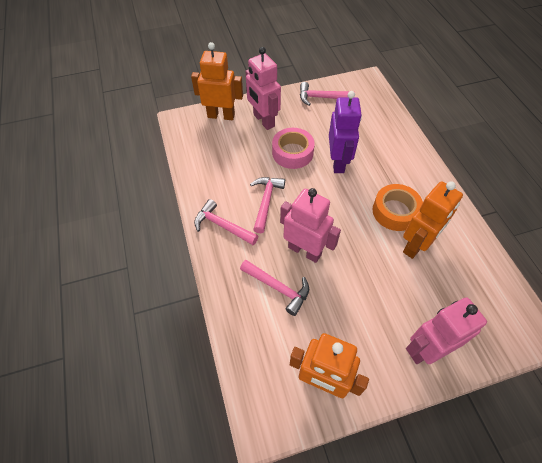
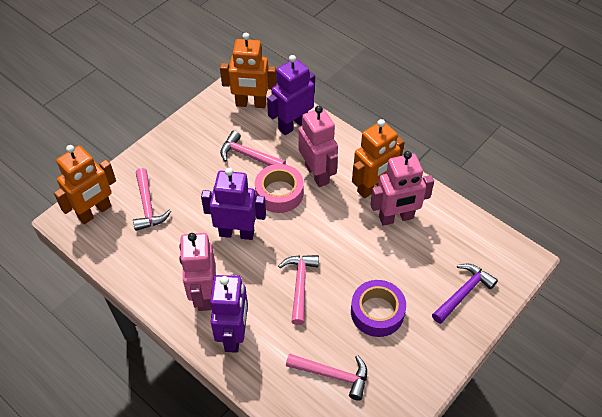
orange tape: 1 -> 0
purple hammer: 0 -> 1
purple robot: 1 -> 3
purple tape: 0 -> 1

